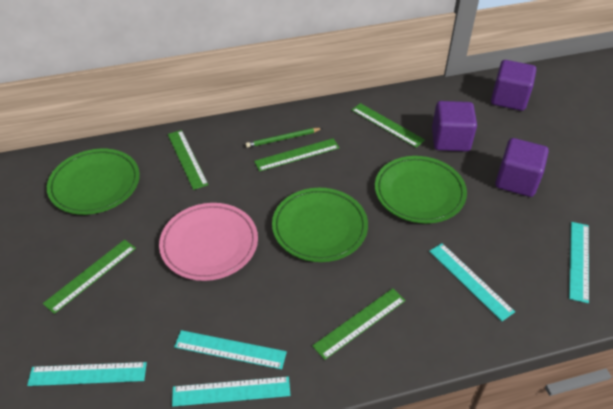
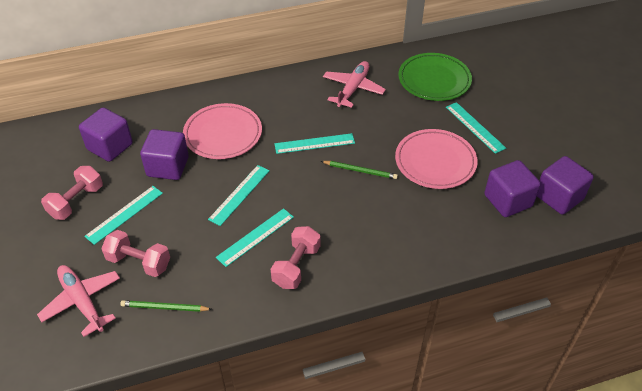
green pencil: 1 -> 2
green plate: 3 -> 1
green ruler: 5 -> 0
pink dumbbell: 0 -> 3
pink plane: 0 -> 2
pink plate: 1 -> 2
purple cube: 3 -> 4

